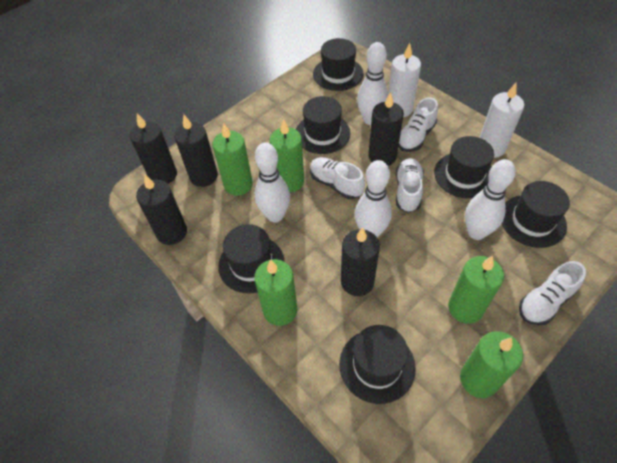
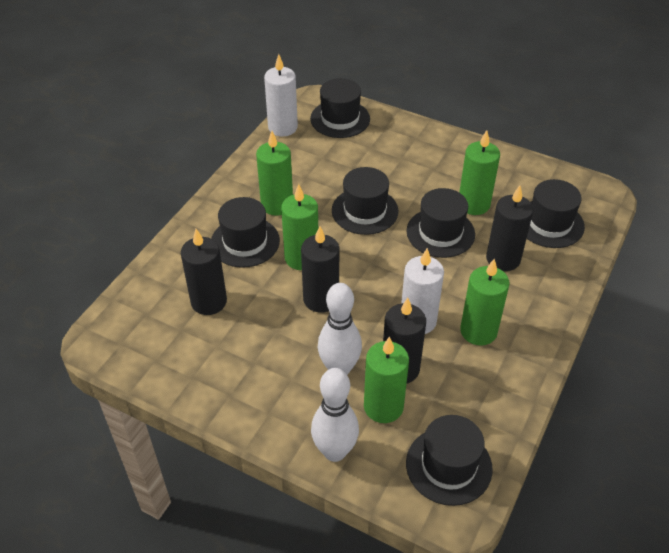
black candle: 5 -> 4
white bowling pin: 4 -> 2
white shoe: 4 -> 0

